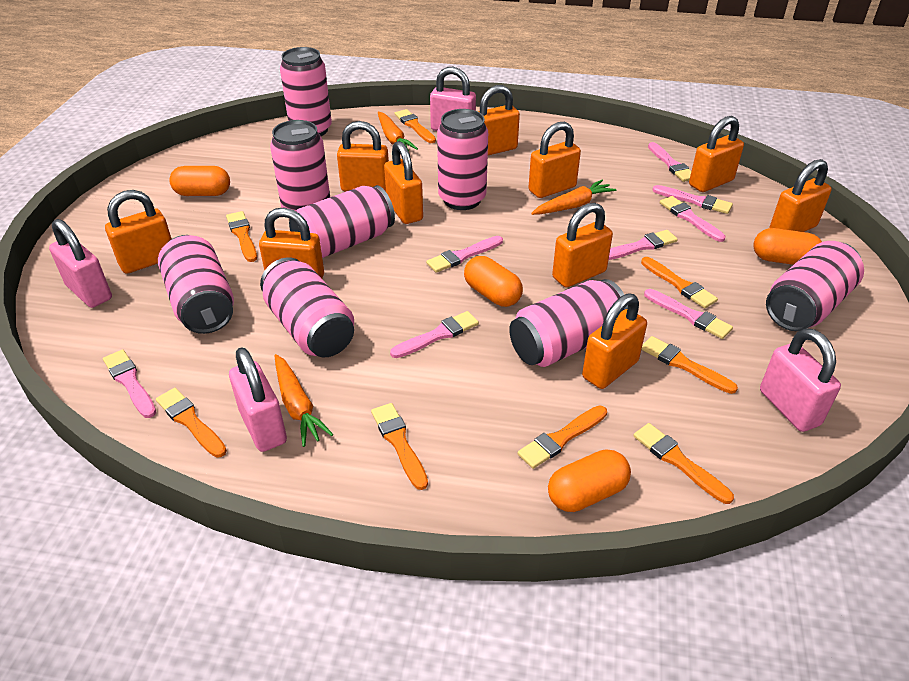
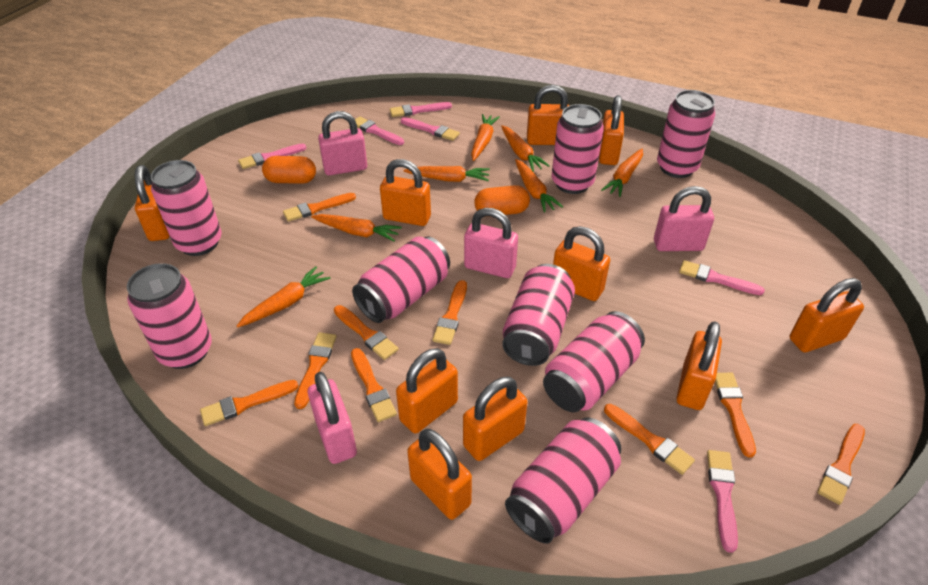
orange brush: 8 -> 9
orange capsule: 4 -> 2
orange carrot: 3 -> 7
pink brush: 8 -> 6

